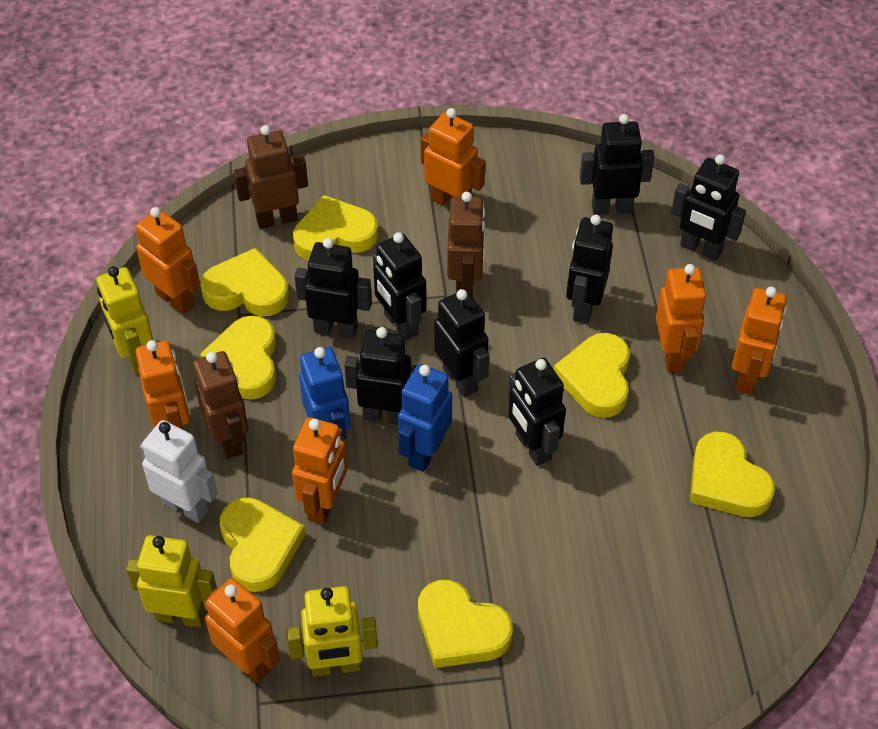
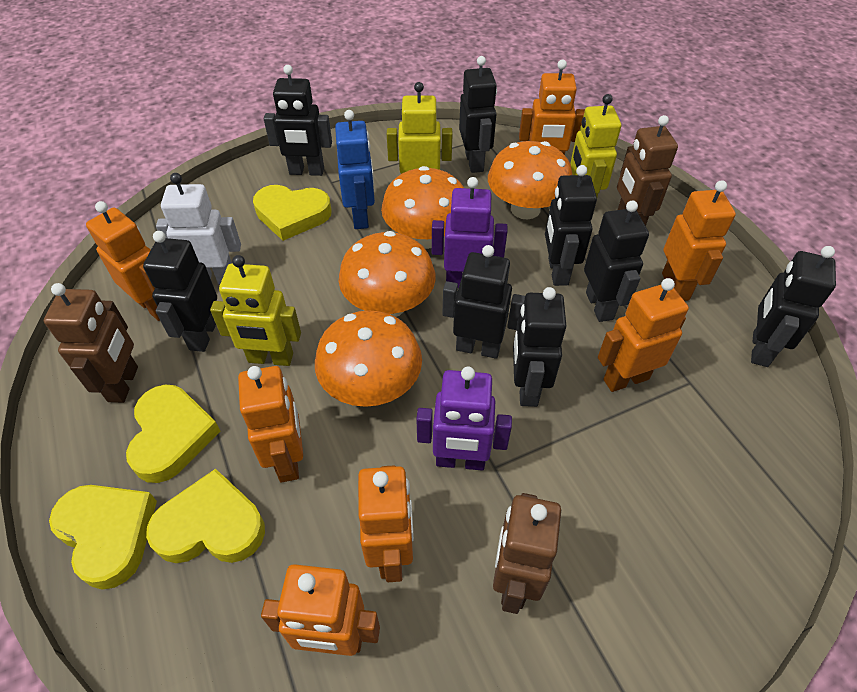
blue robot: 2 -> 1
orange mushroom: 0 -> 4
purple robot: 0 -> 2
yellow heart: 7 -> 4

